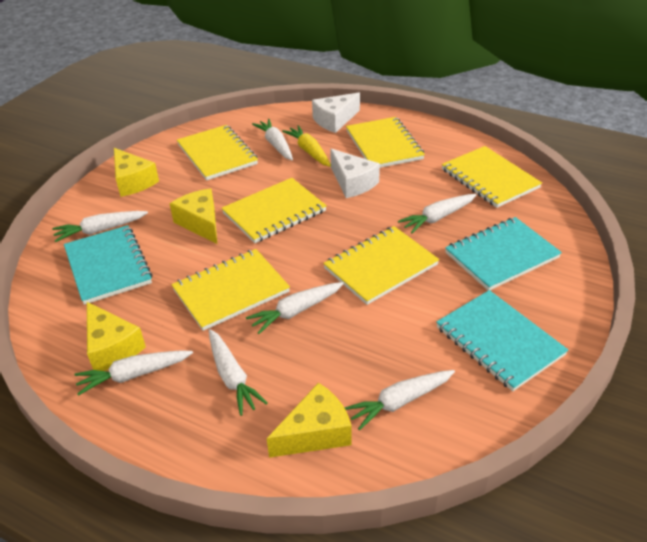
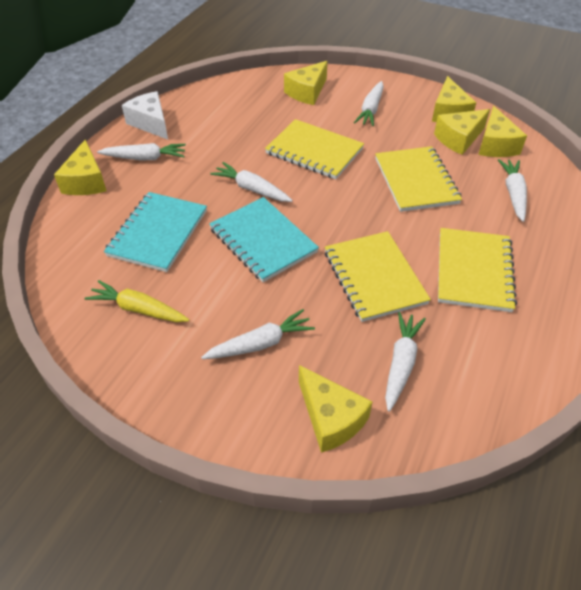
turquoise notebook: 3 -> 2
white carrot: 7 -> 6
white cheese: 2 -> 1
yellow cheese: 4 -> 6
yellow notebook: 6 -> 4

